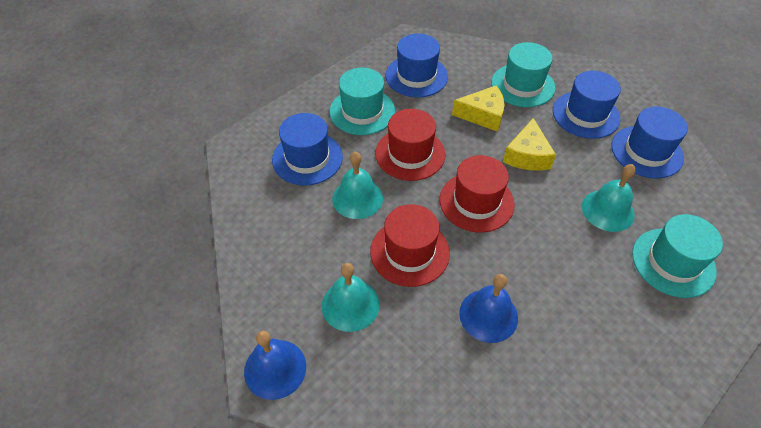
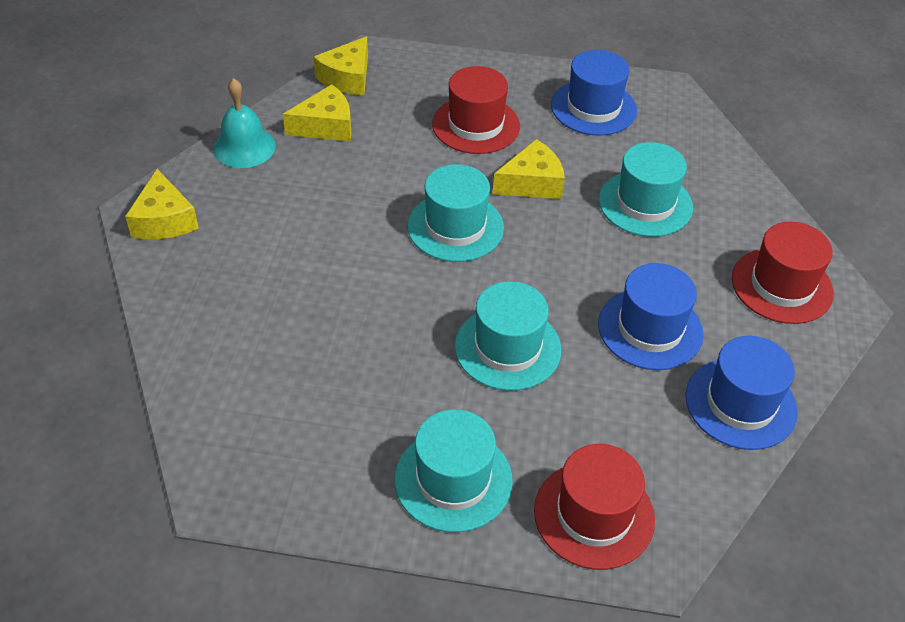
blue bell: 2 -> 0
blue hat: 4 -> 3
turquoise bell: 3 -> 1
turquoise hat: 3 -> 4
yellow cheese: 2 -> 4

